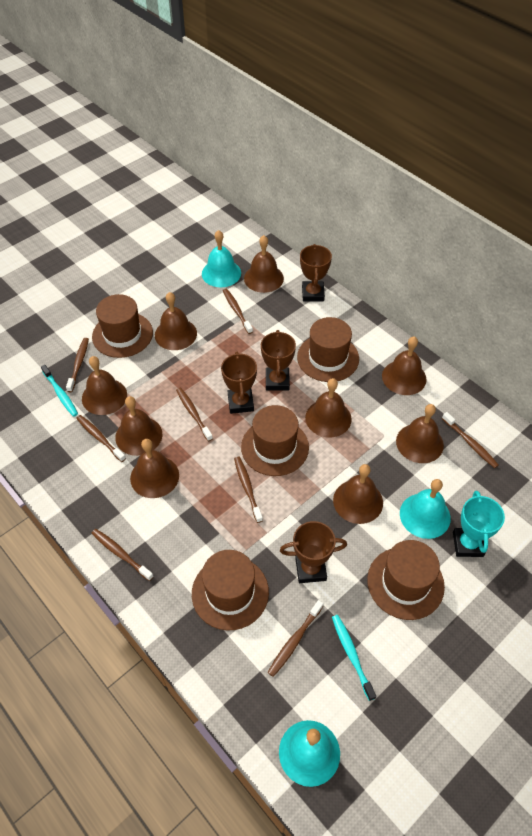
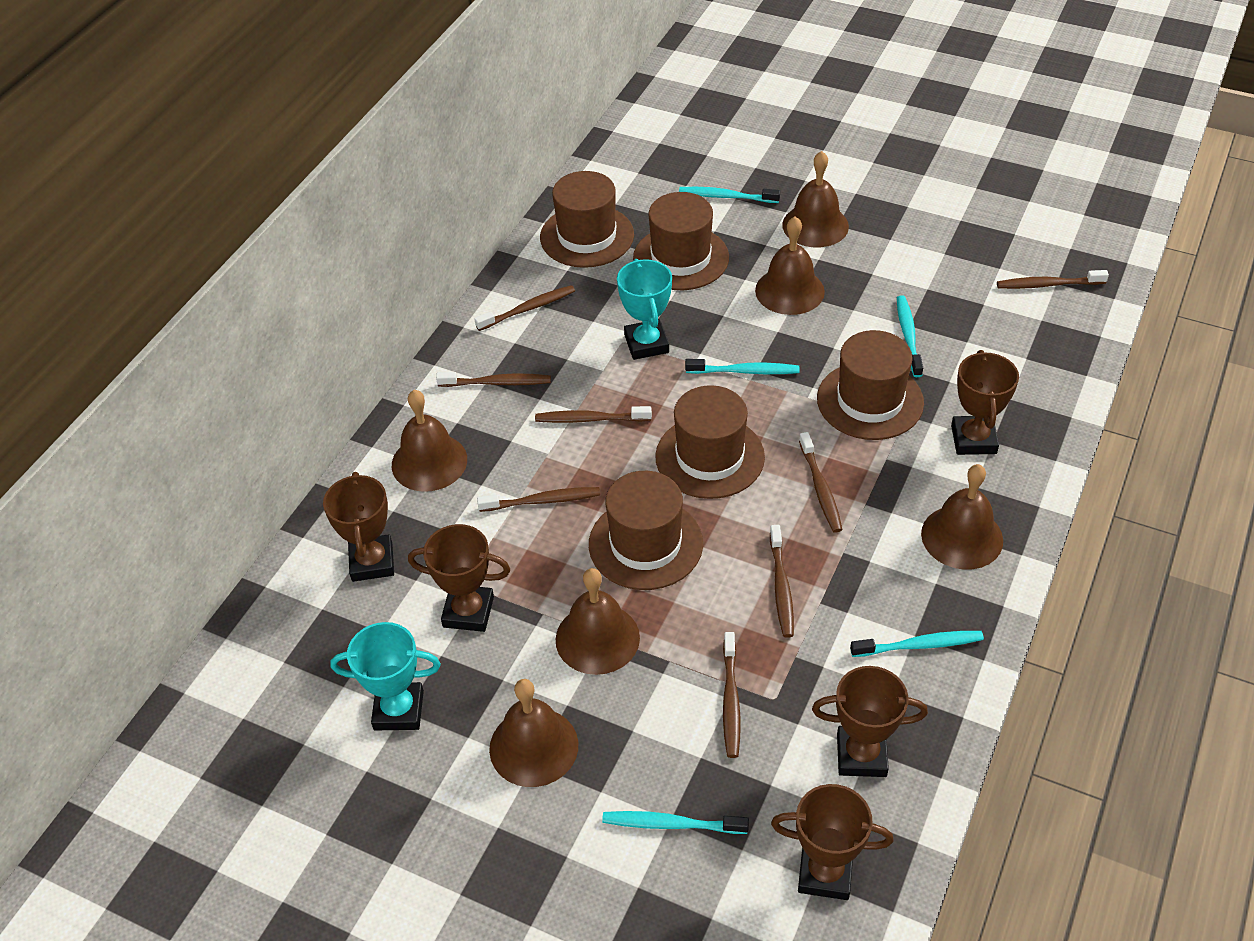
brown bell: 9 -> 6
brown trophy: 4 -> 5
turquoise bell: 3 -> 0
turquoise toothbrush: 2 -> 5
turquoise trophy: 1 -> 2

